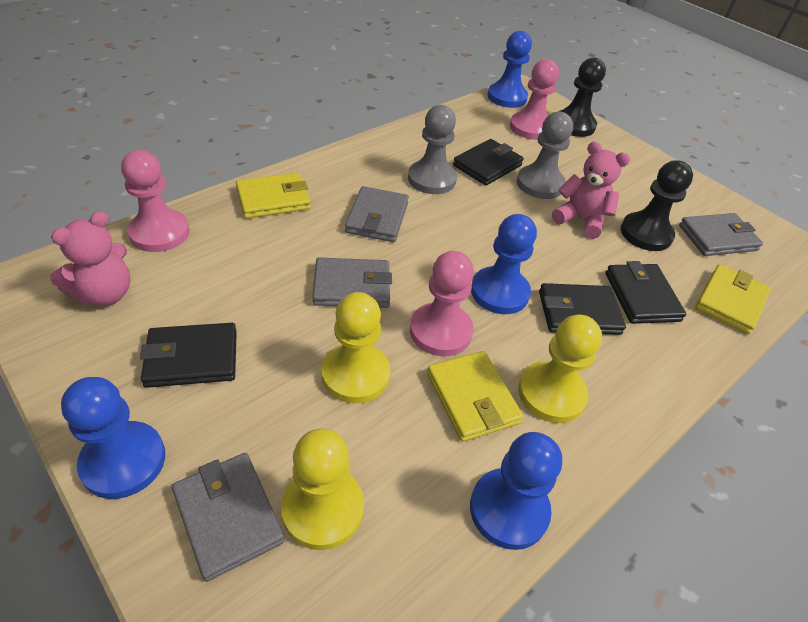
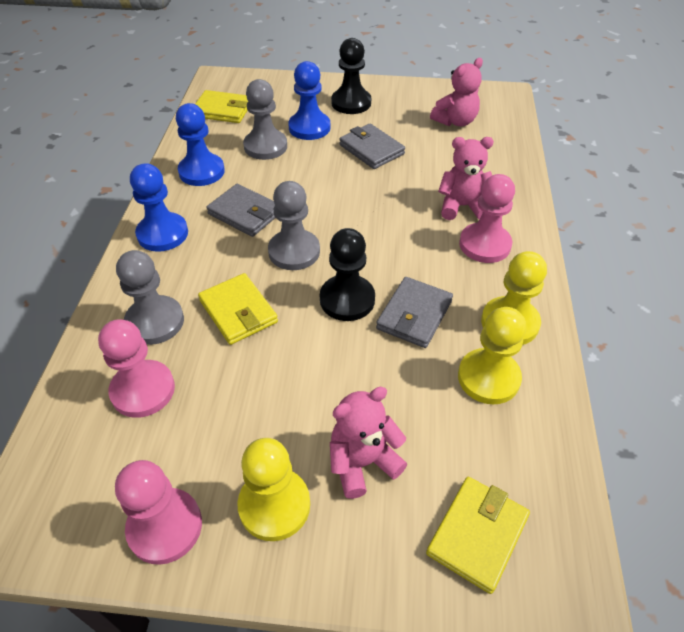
black wallet: 4 -> 0
blue pawn: 4 -> 3
grey pawn: 2 -> 3
grey wallet: 4 -> 3
pink teddy bear: 2 -> 3

